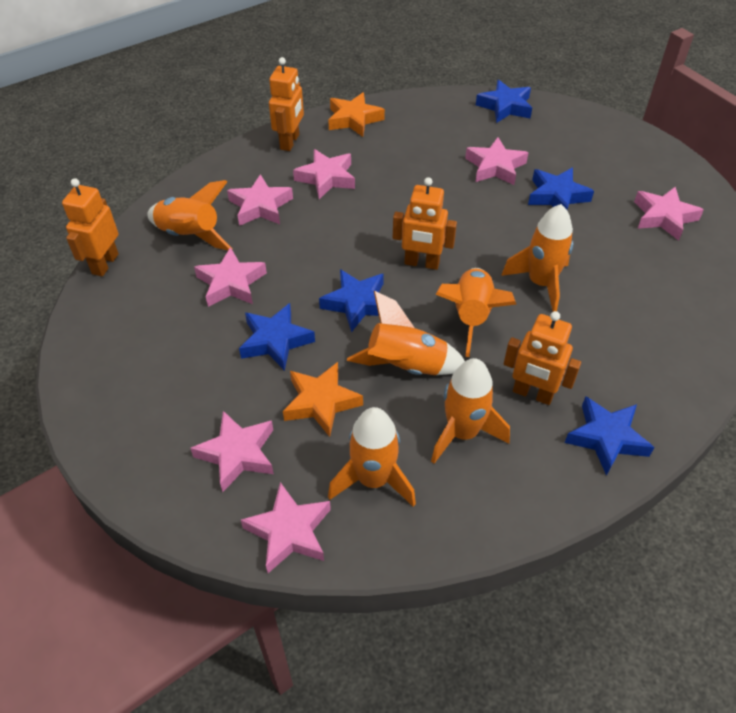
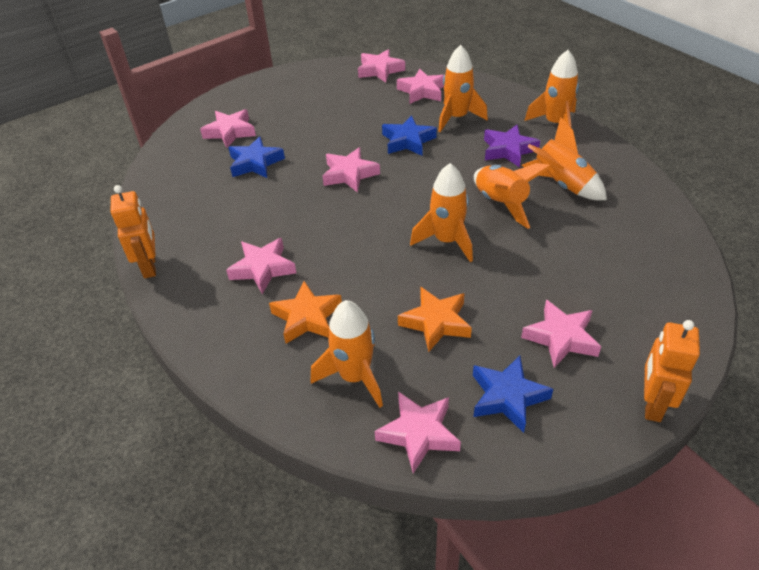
blue star: 5 -> 3
orange robot: 4 -> 2
purple star: 0 -> 1

